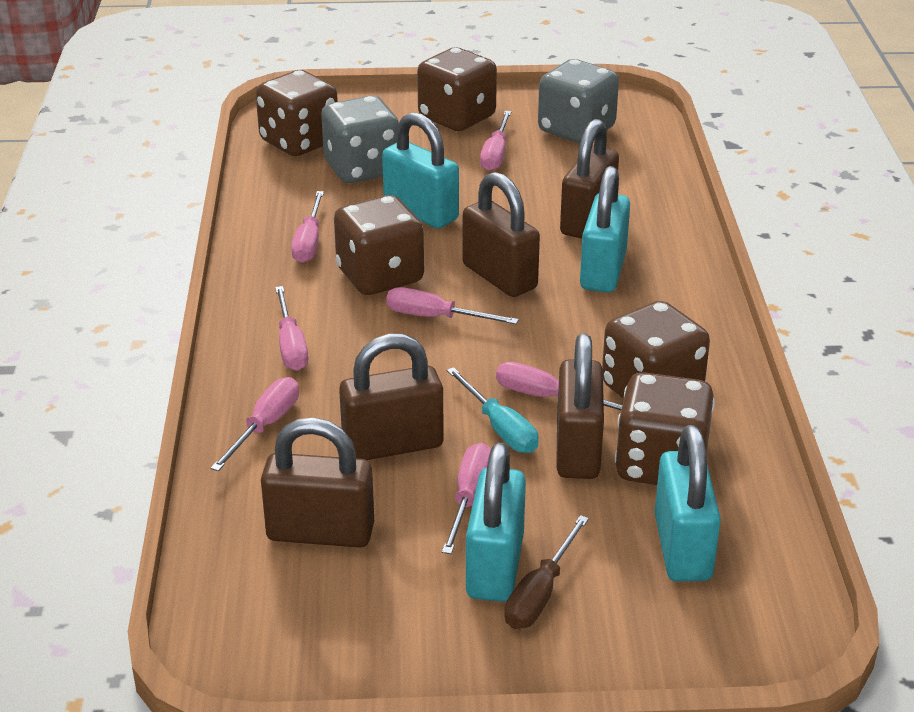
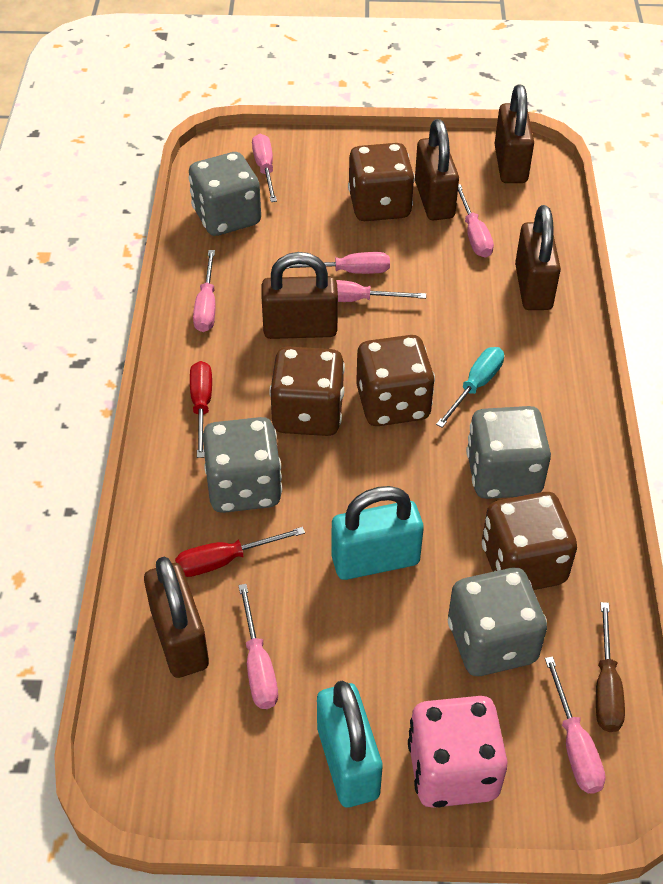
brown dice: 5 -> 4
grey dice: 2 -> 4
pink dice: 0 -> 1
red screwdriver: 0 -> 2
turquoise padlock: 4 -> 2

